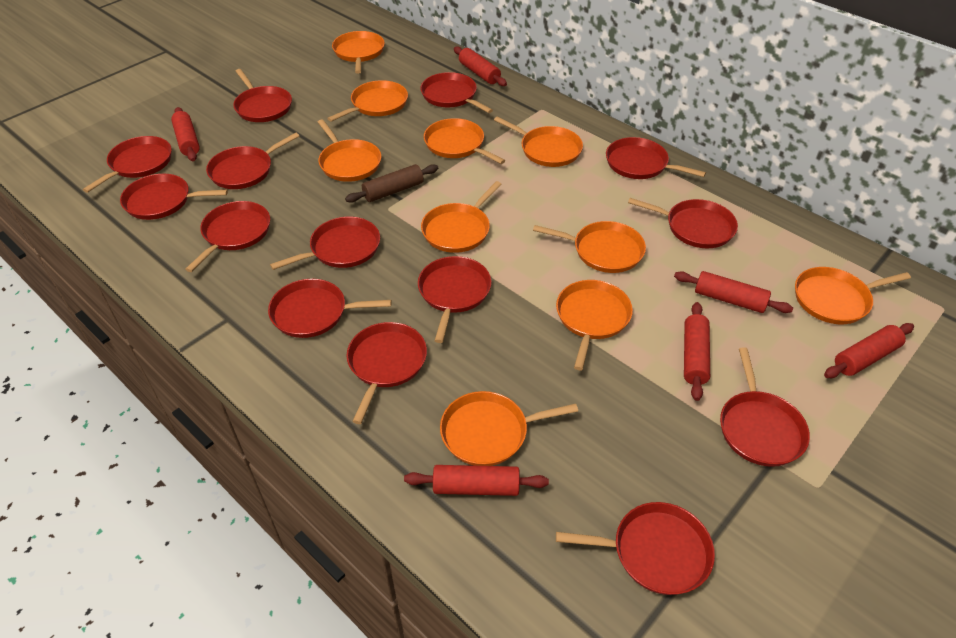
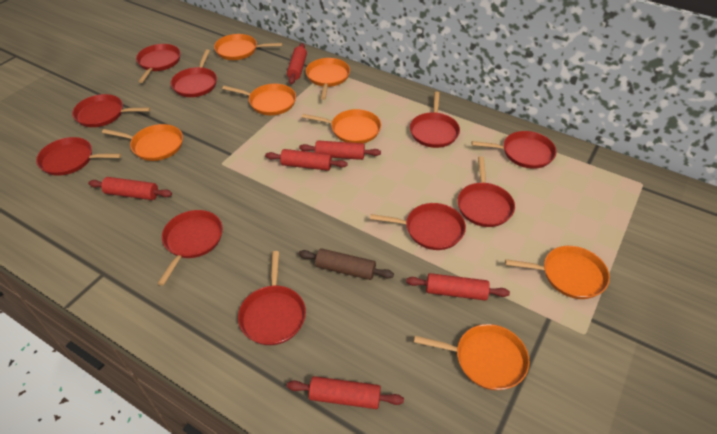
orange pan: 10 -> 7
red pan: 14 -> 10

